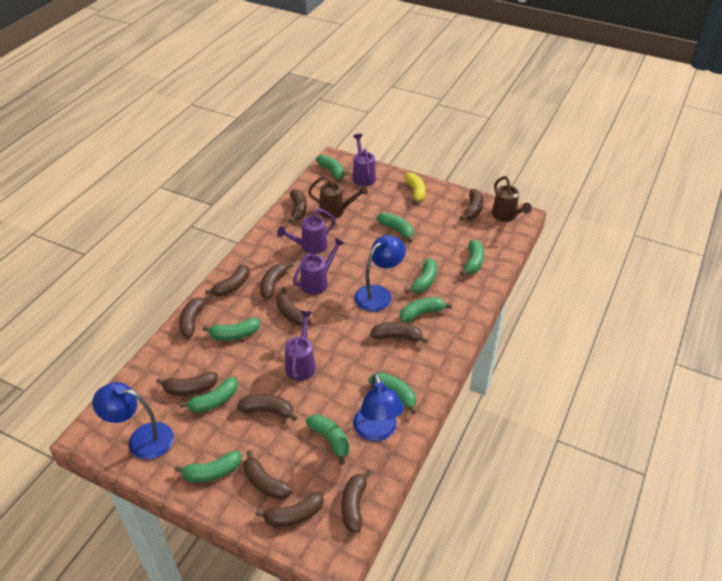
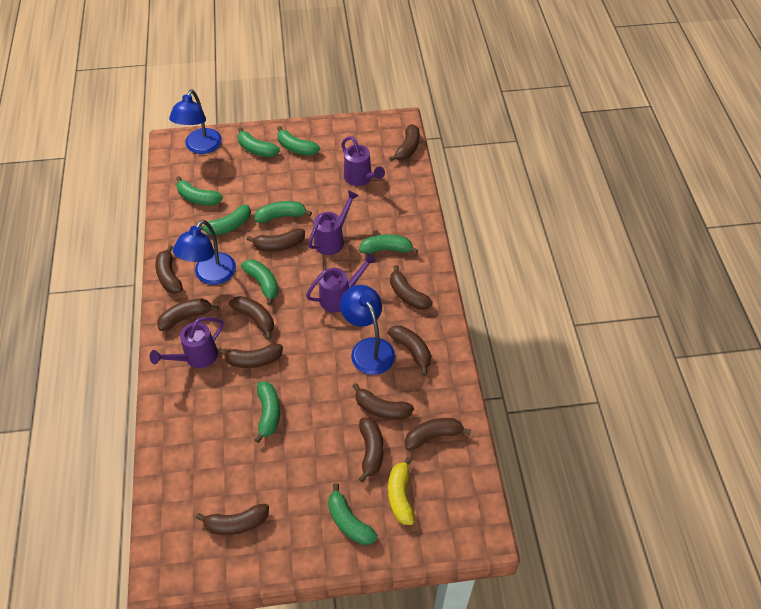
brown watering can: 2 -> 0
green banana: 10 -> 9

